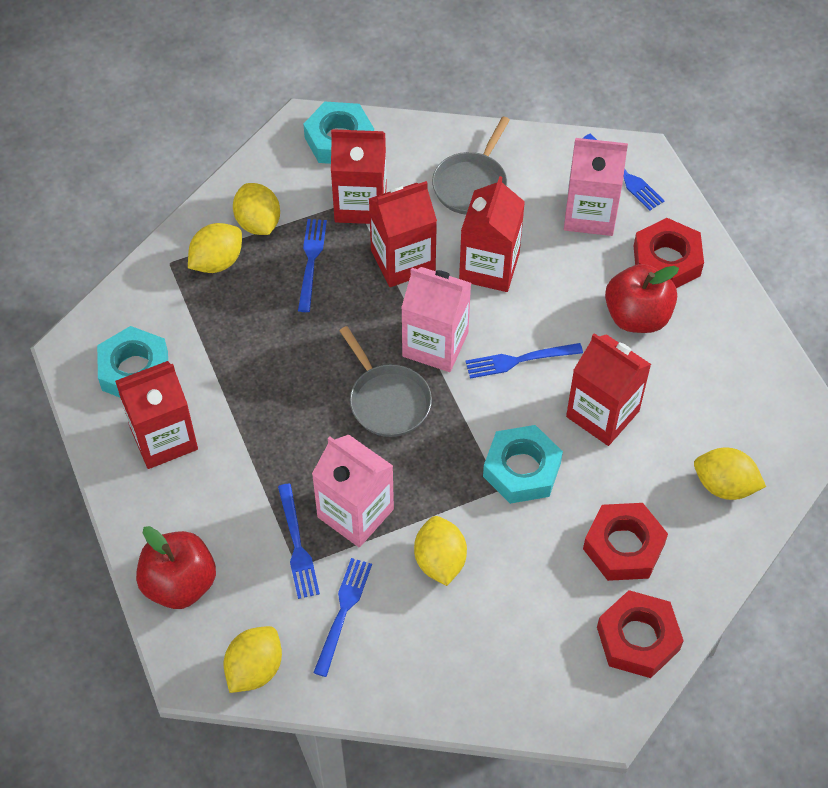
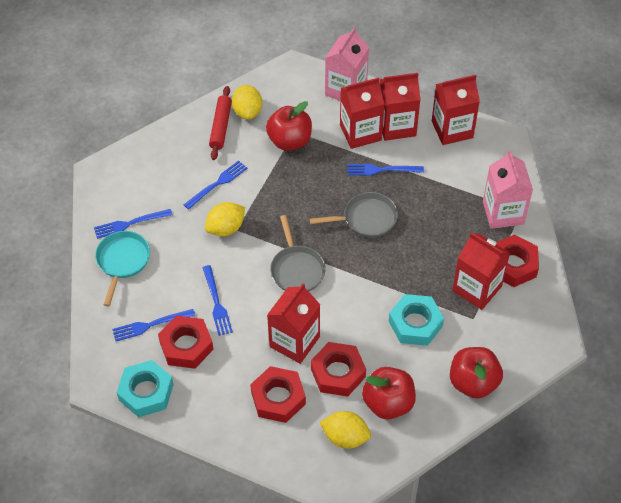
pink carton: 3 -> 2
red apple: 2 -> 3
red nut: 3 -> 4
red rolling pin: 0 -> 1
turquoise nut: 3 -> 2
turquoise pan: 0 -> 1
yellow lemon: 5 -> 3

